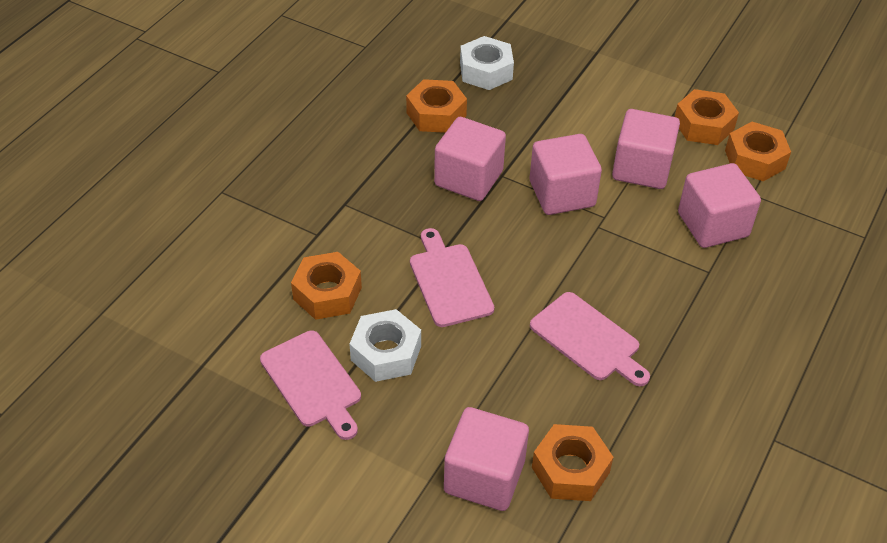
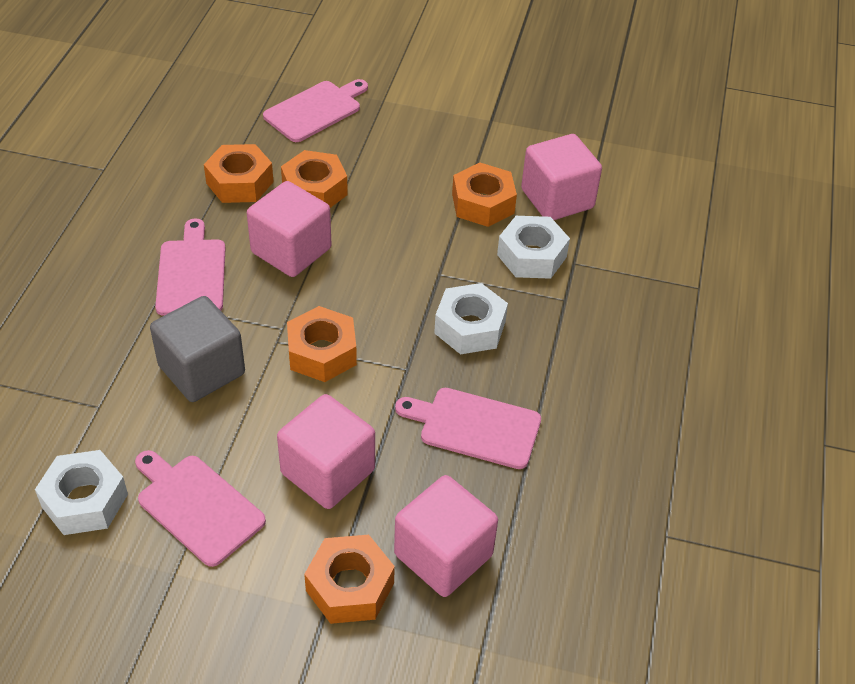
grey cube: 0 -> 1
pink cube: 5 -> 4
pink cutting board: 3 -> 4
white nut: 2 -> 3

